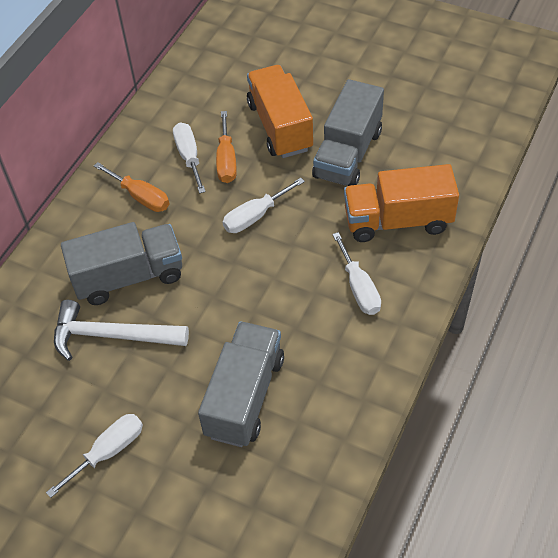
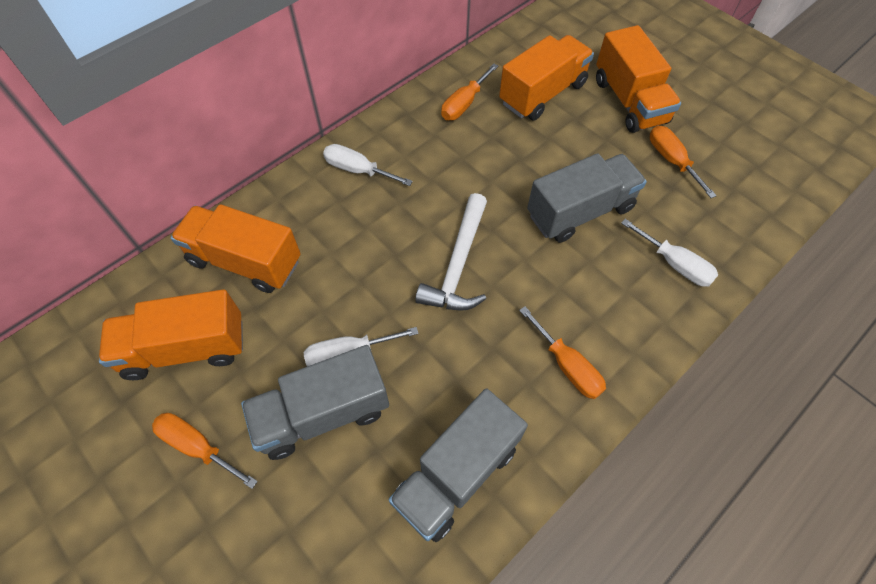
orange screwdriver: 2 -> 4
orange truck: 2 -> 4
white screwdriver: 4 -> 3

